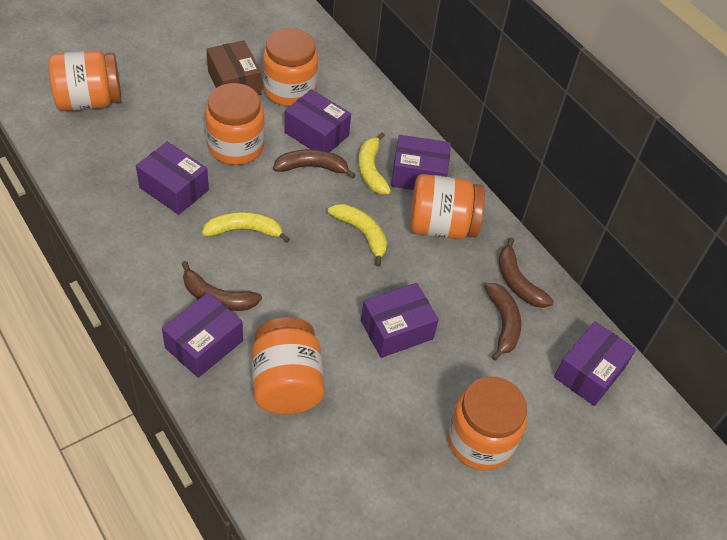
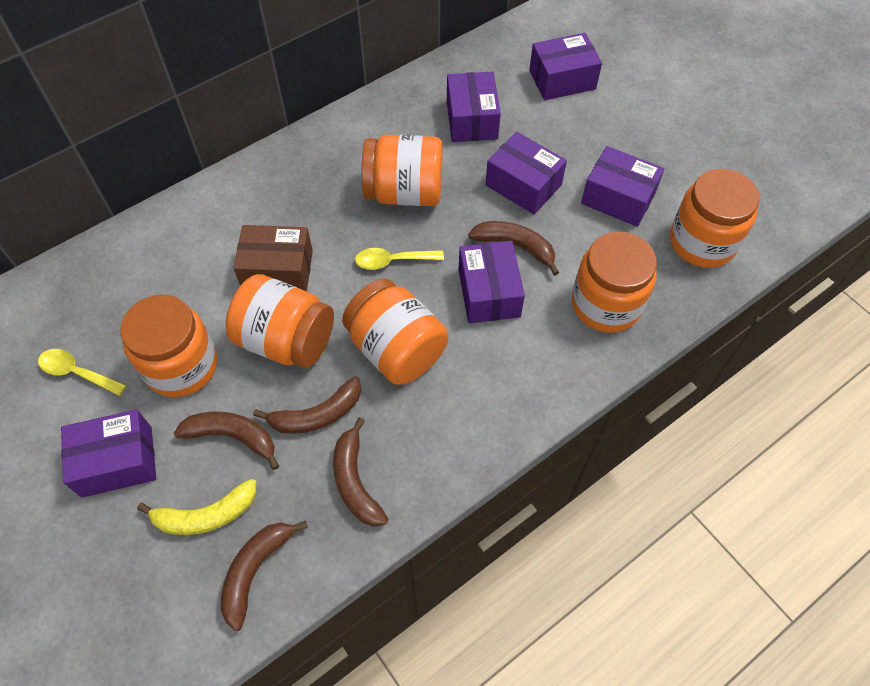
brown banana: 4 -> 5
yellow banana: 3 -> 1
yellow spoon: 0 -> 2

